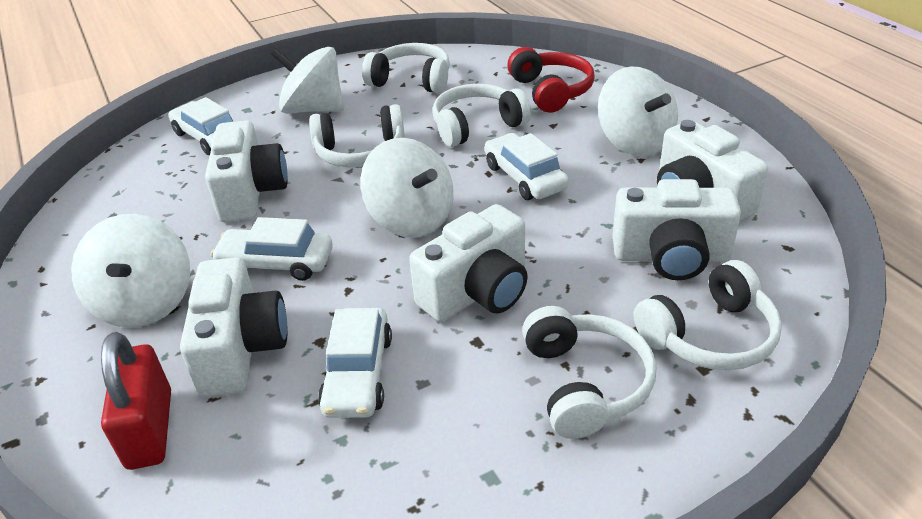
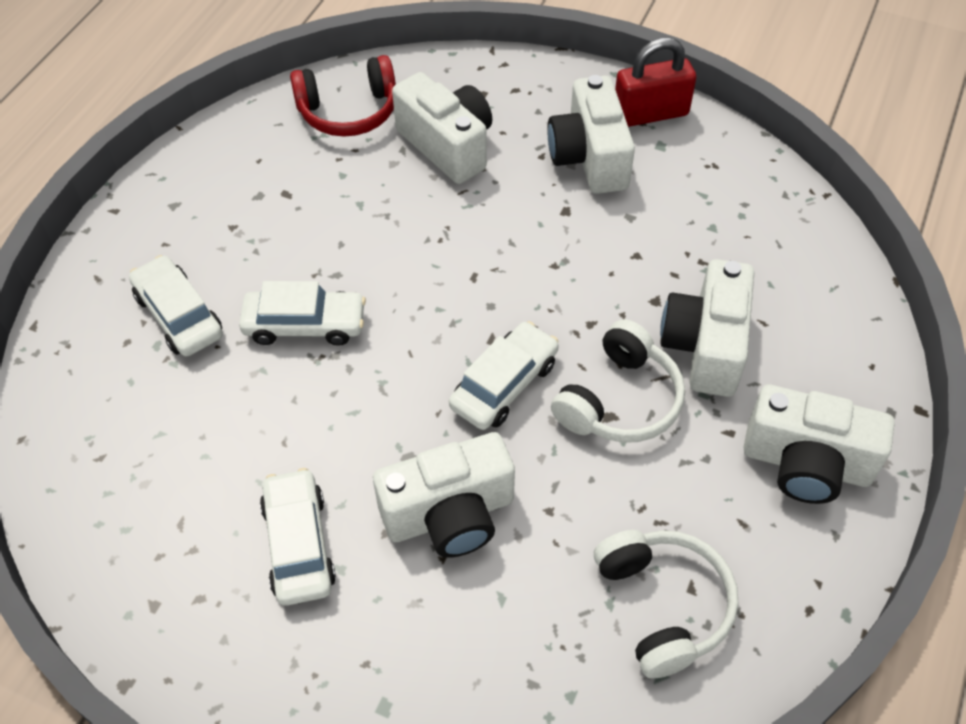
white headphones: 5 -> 2
white spinning top: 4 -> 0

